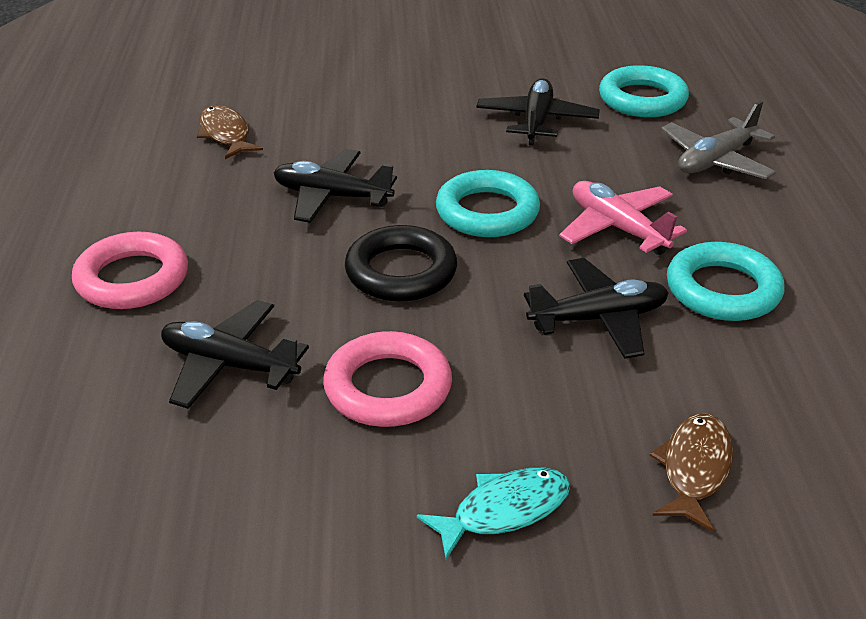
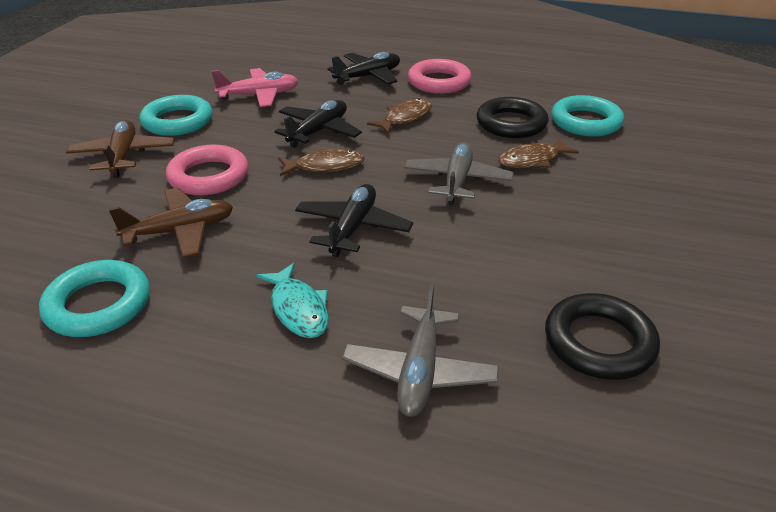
black plane: 4 -> 3
black ring: 1 -> 2
brown fish: 2 -> 3
brown plane: 0 -> 2
grey plane: 1 -> 2

